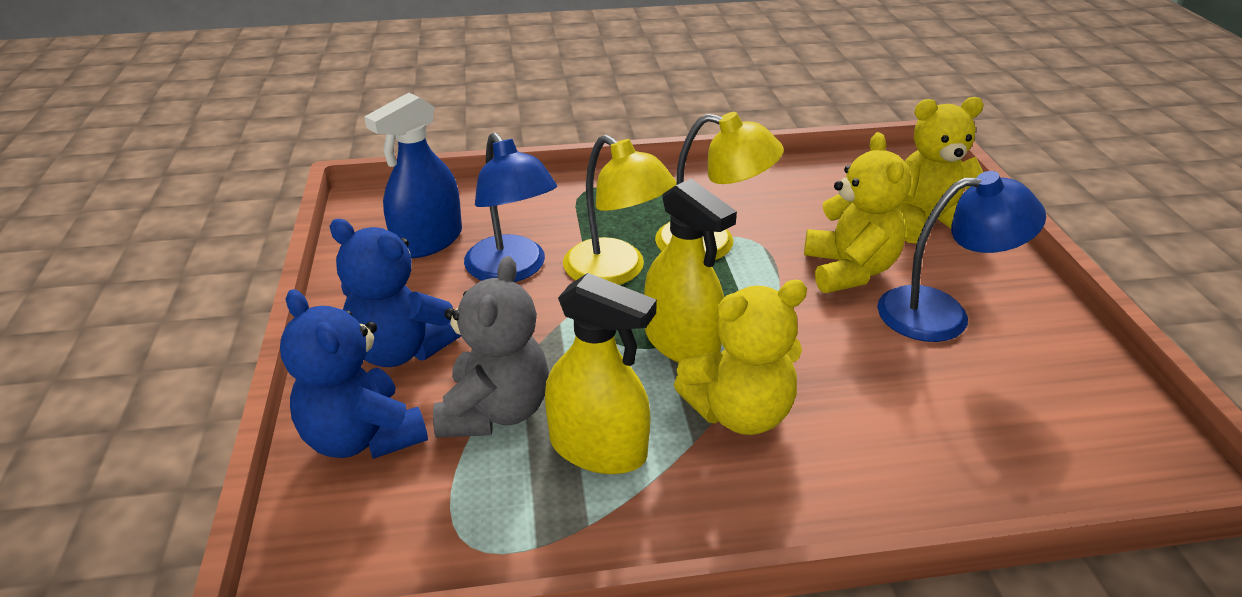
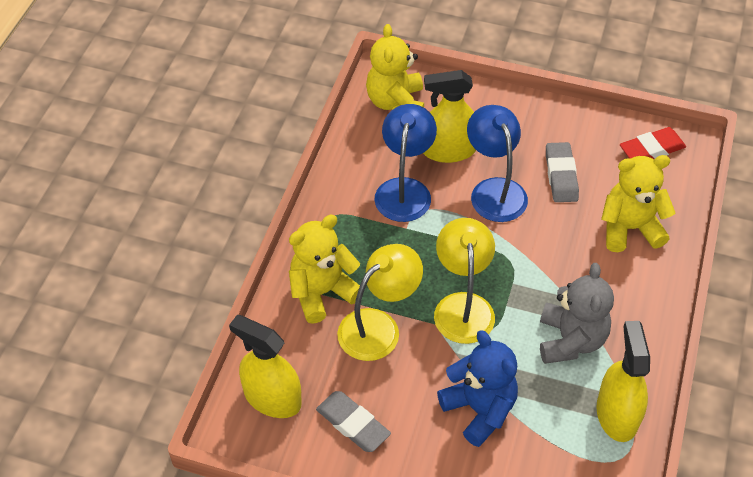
blue spray bottle: 1 -> 0
blue teddy bear: 2 -> 1
grey eraser: 0 -> 2
red eraser: 0 -> 1
yellow spray bottle: 2 -> 3

